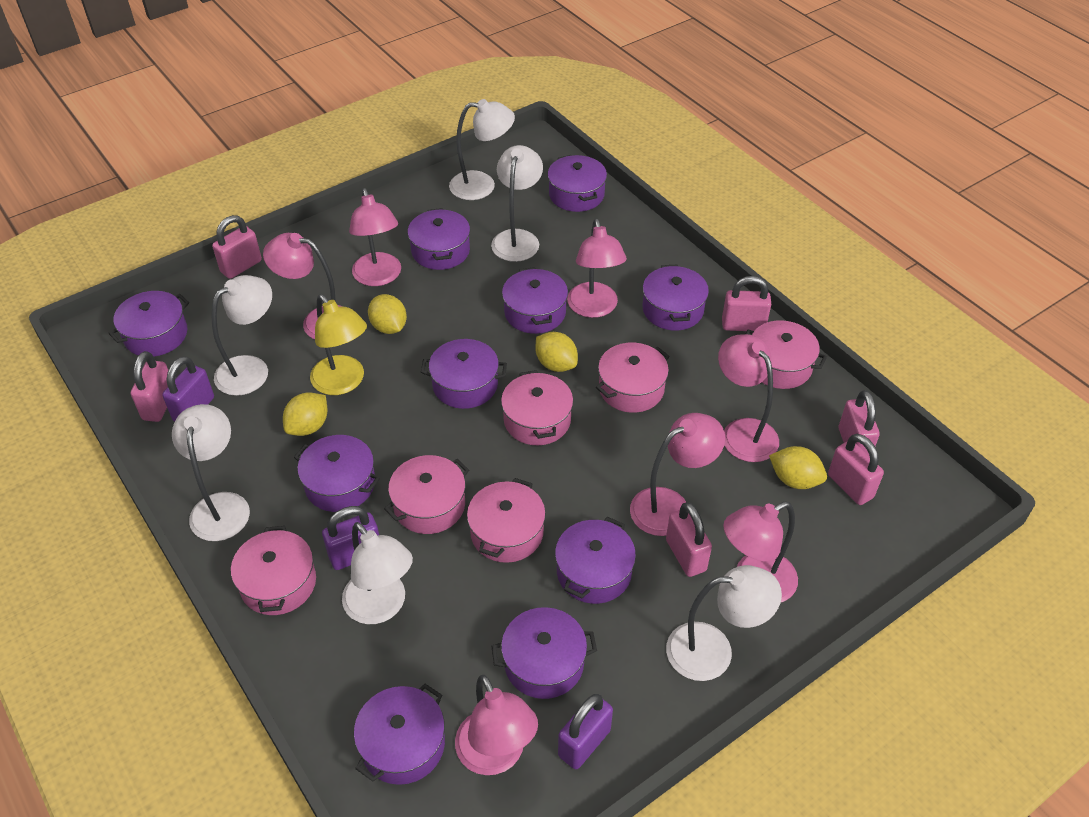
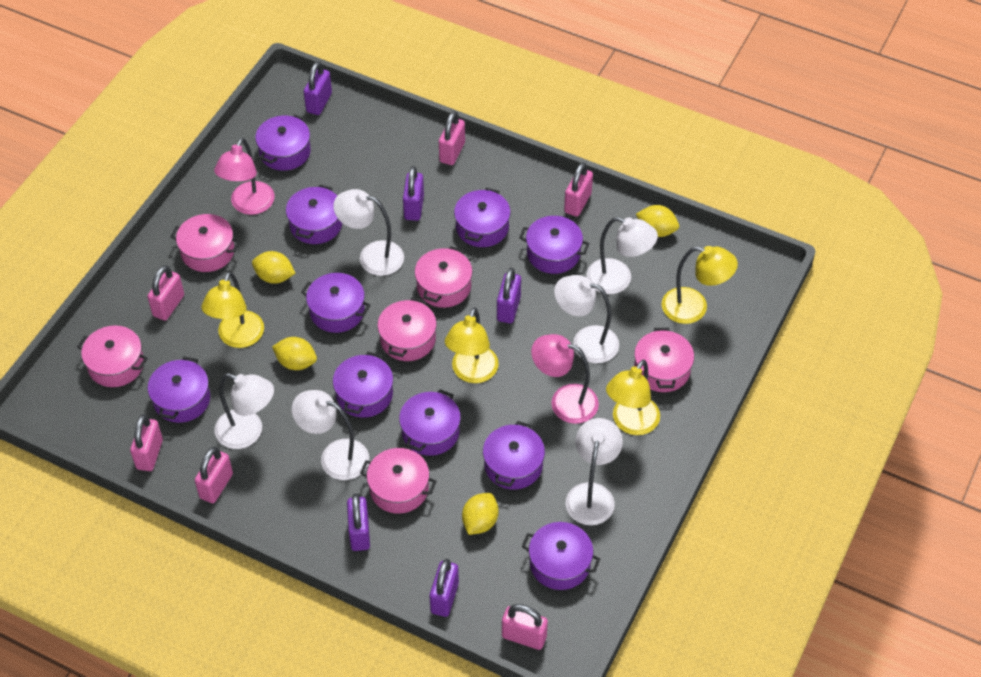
pink lamp: 7 -> 2
purple padlock: 3 -> 5
yellow lamp: 1 -> 4

